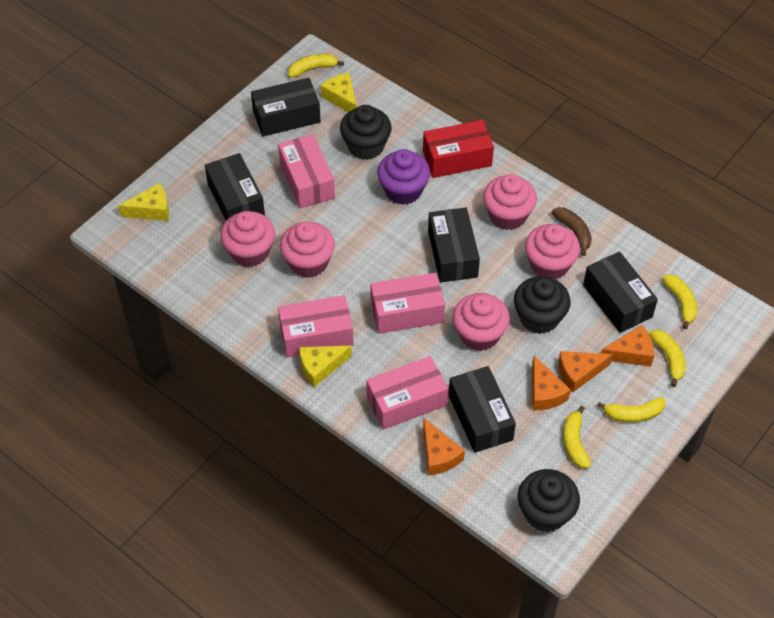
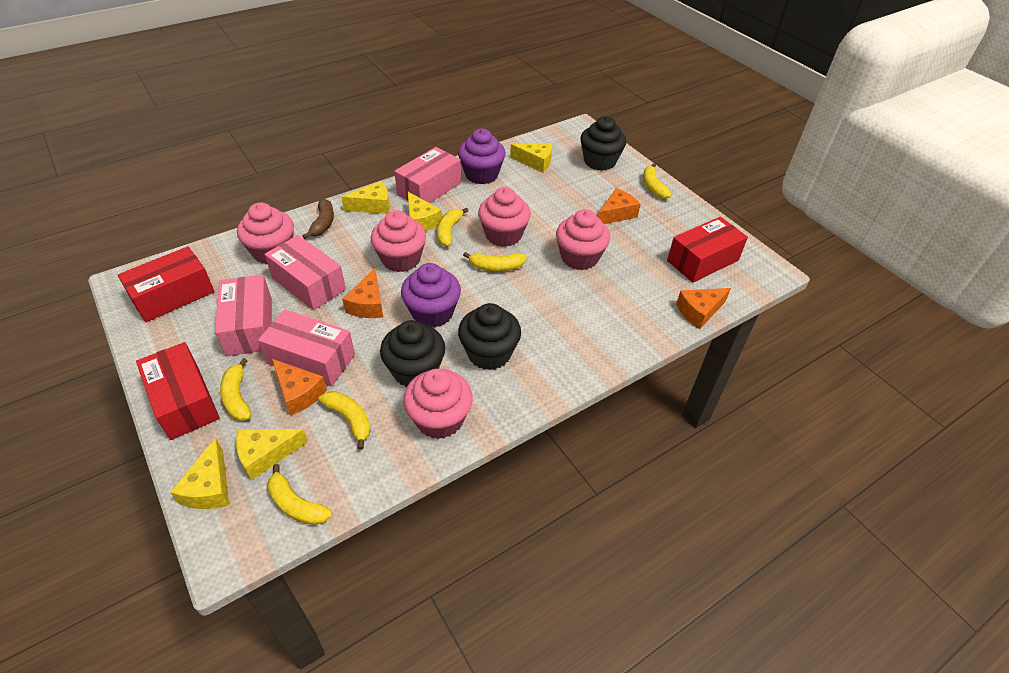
black box: 5 -> 0
purple cupcake: 1 -> 2
red box: 1 -> 3
yellow banana: 5 -> 6
yellow cheese: 3 -> 5

